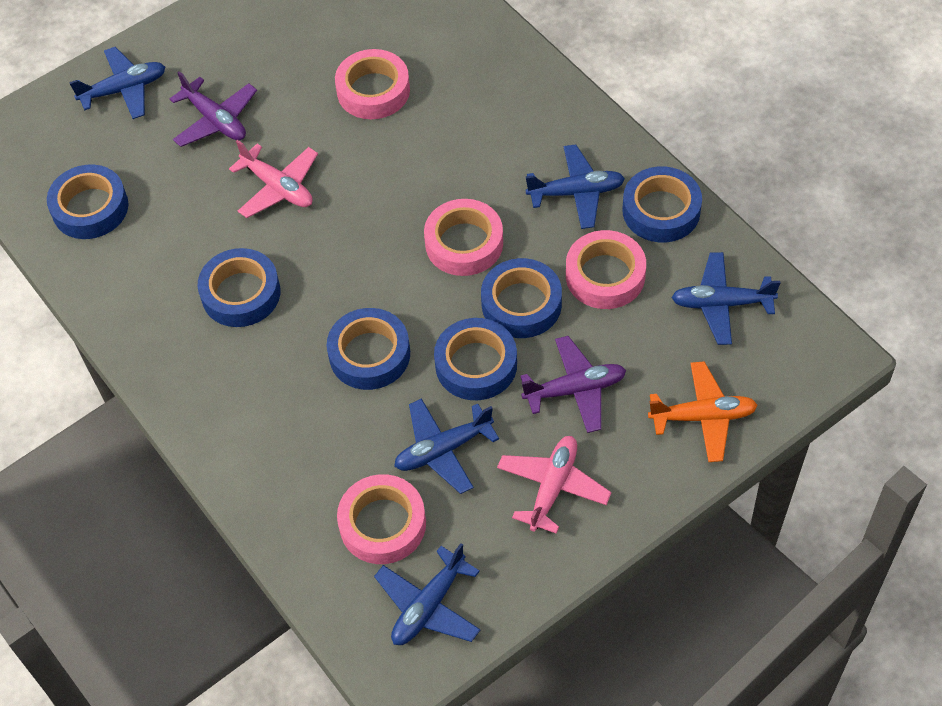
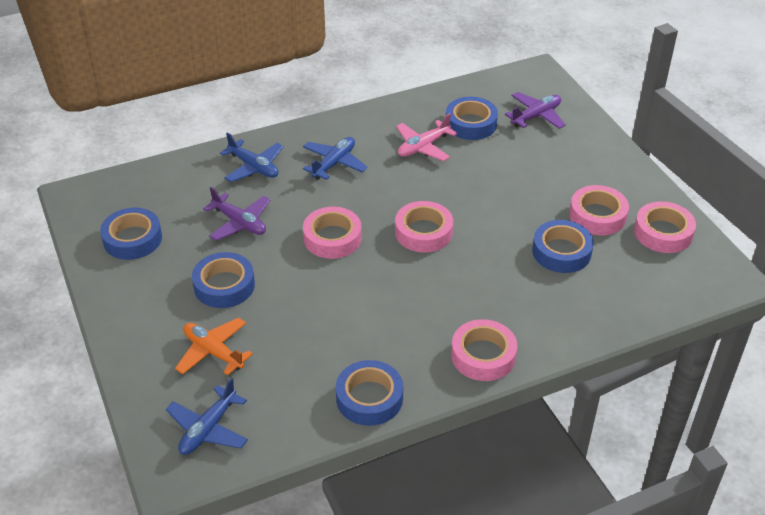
blue plane: 5 -> 3
blue tape: 6 -> 5
pink plane: 2 -> 1
pink tape: 4 -> 5

